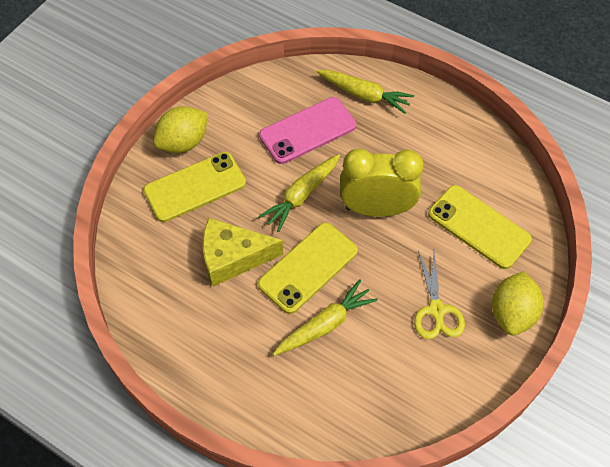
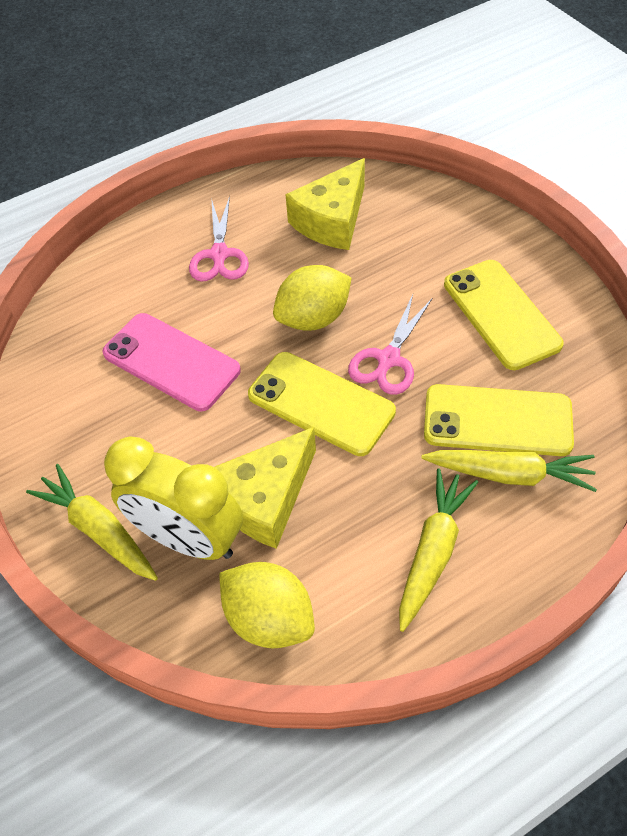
pink scissors: 0 -> 2
yellow cheese: 1 -> 2
yellow scissors: 1 -> 0

